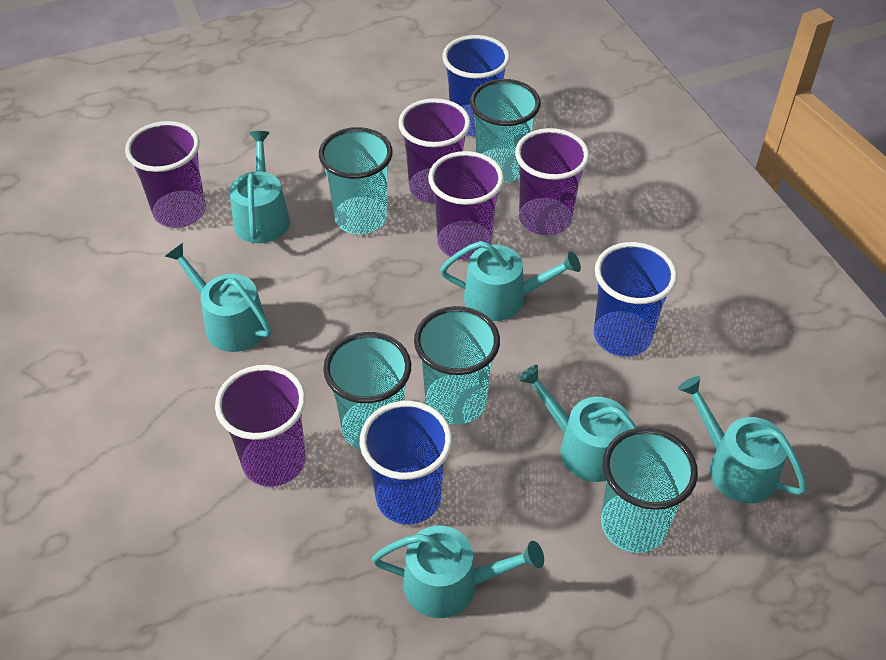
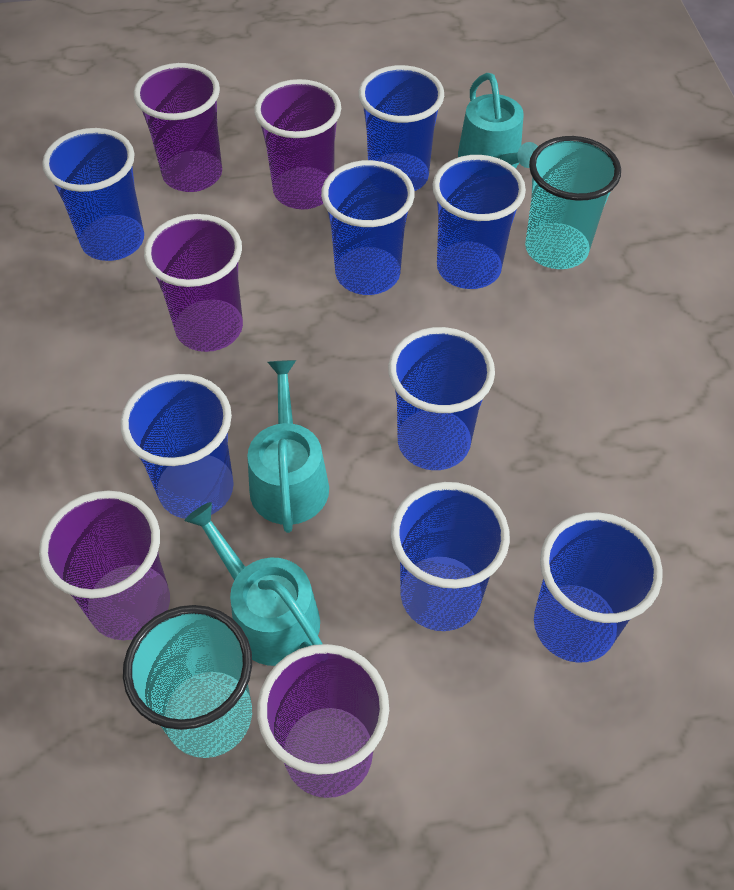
blue cup: 3 -> 8
turquoise cup: 5 -> 2
turquoise watering can: 6 -> 3

